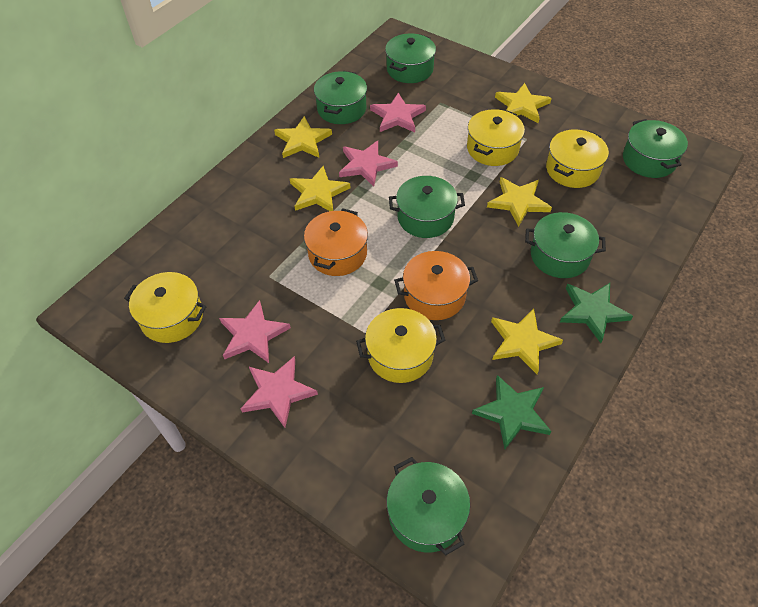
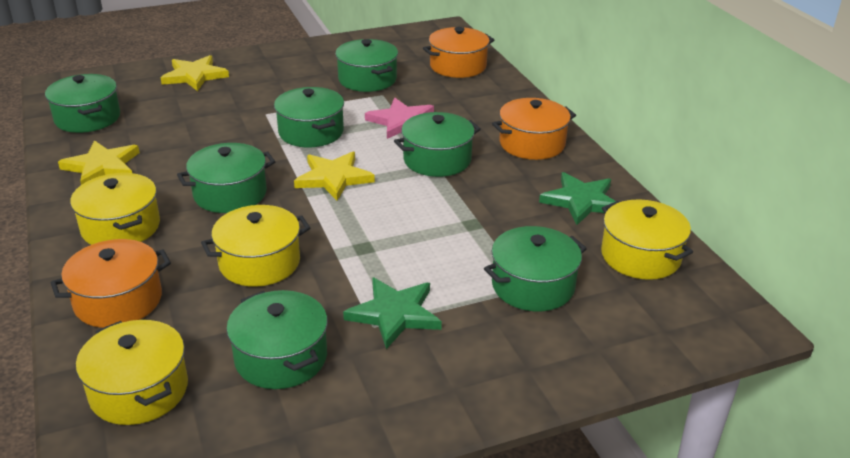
green pot: 6 -> 7
orange pot: 2 -> 3
pink star: 4 -> 1
yellow star: 5 -> 3

